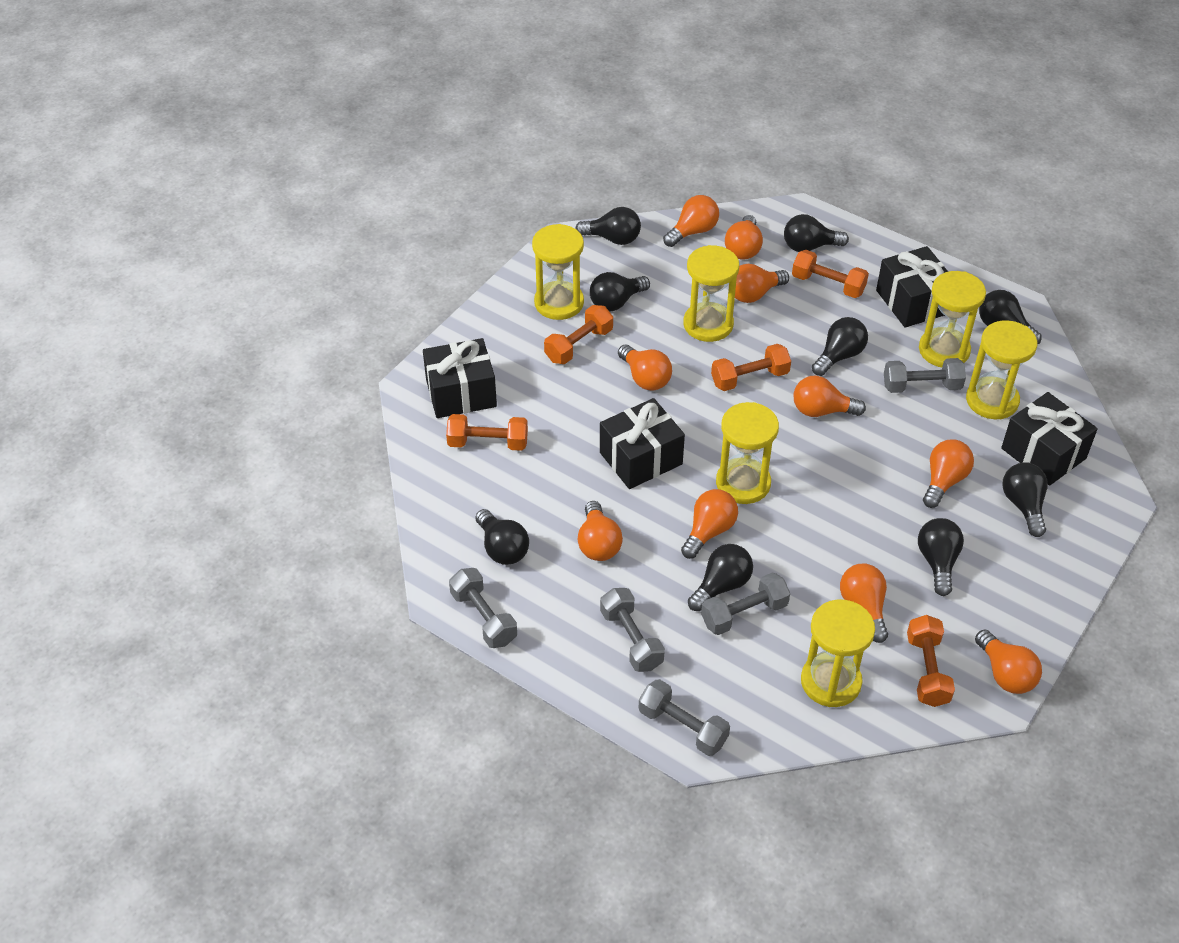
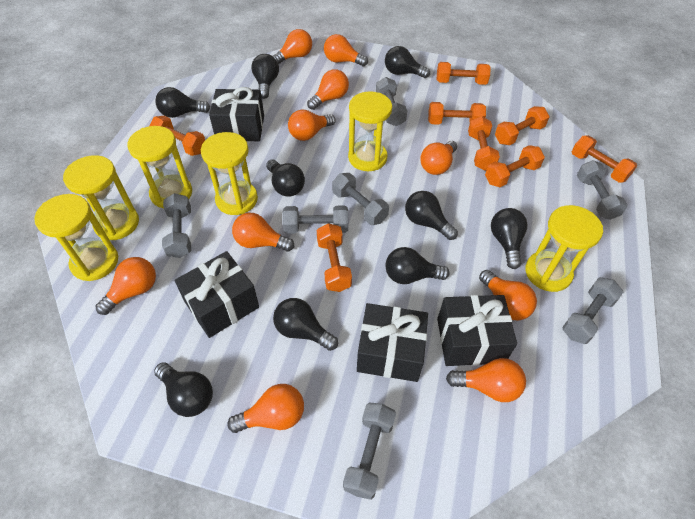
grey dumbbell: 5 -> 7
orange dumbbell: 5 -> 8

